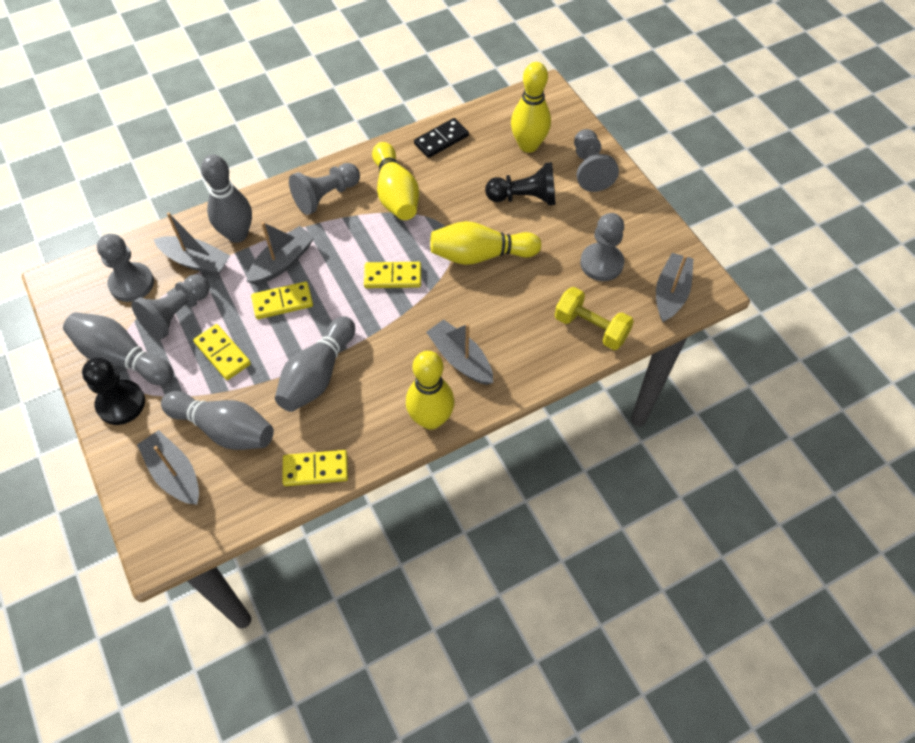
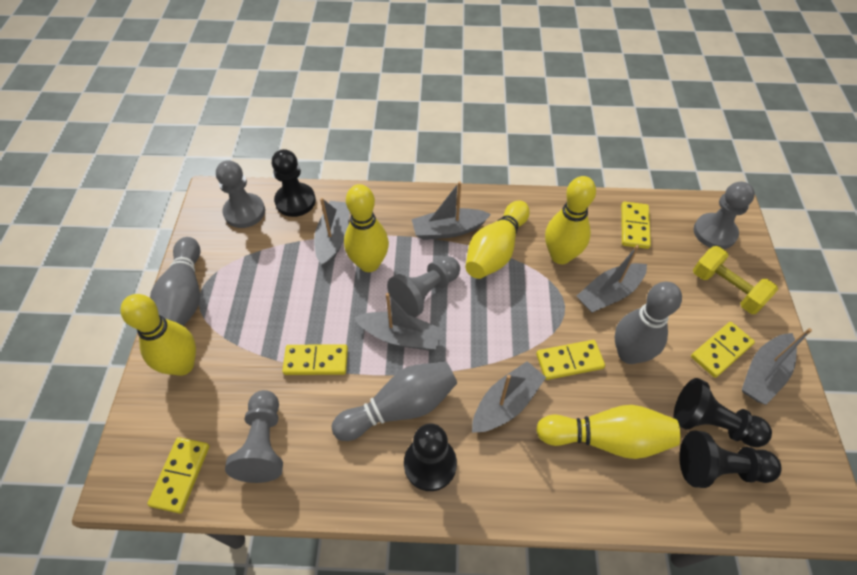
black domino: 1 -> 0
black pawn: 2 -> 4
grey boat: 5 -> 6
grey bowling pin: 4 -> 3
grey pawn: 5 -> 4
yellow bowling pin: 4 -> 5
yellow domino: 4 -> 5

